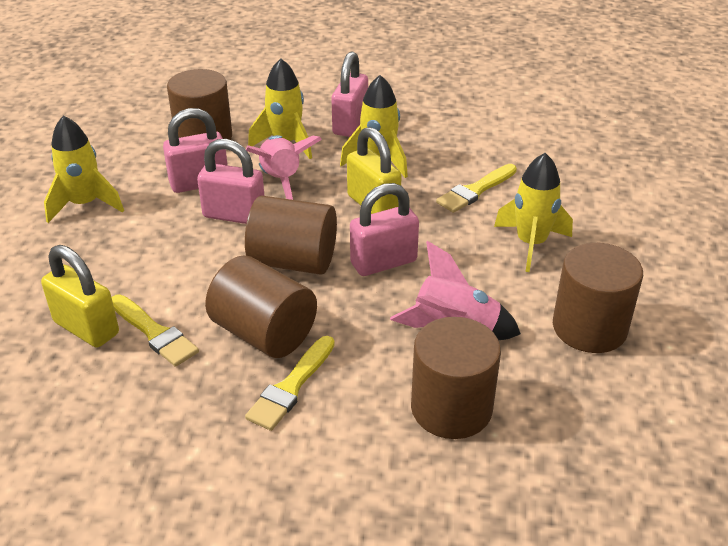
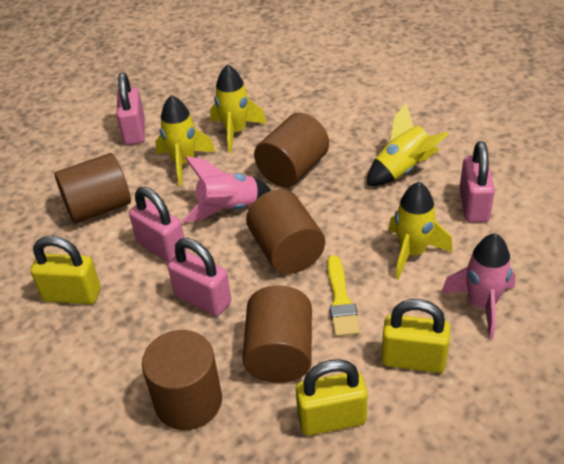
yellow brush: 3 -> 1
yellow padlock: 2 -> 3

